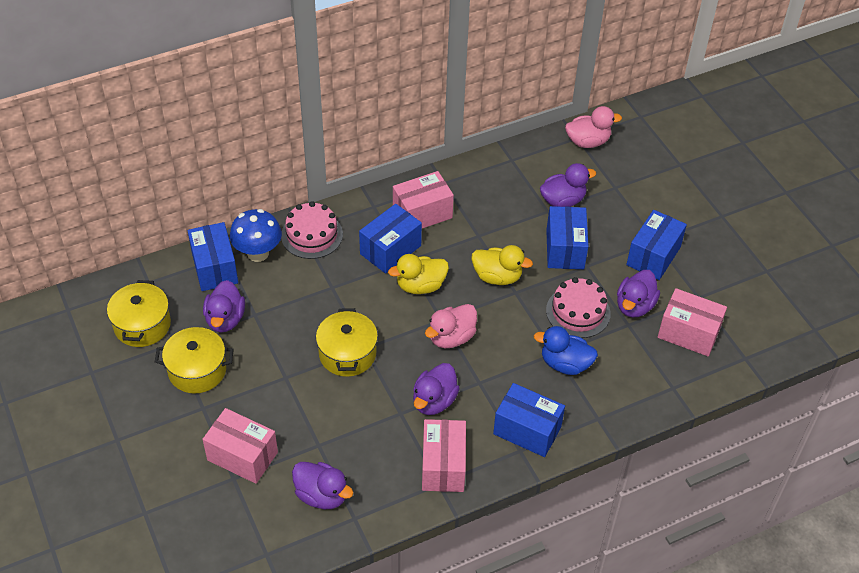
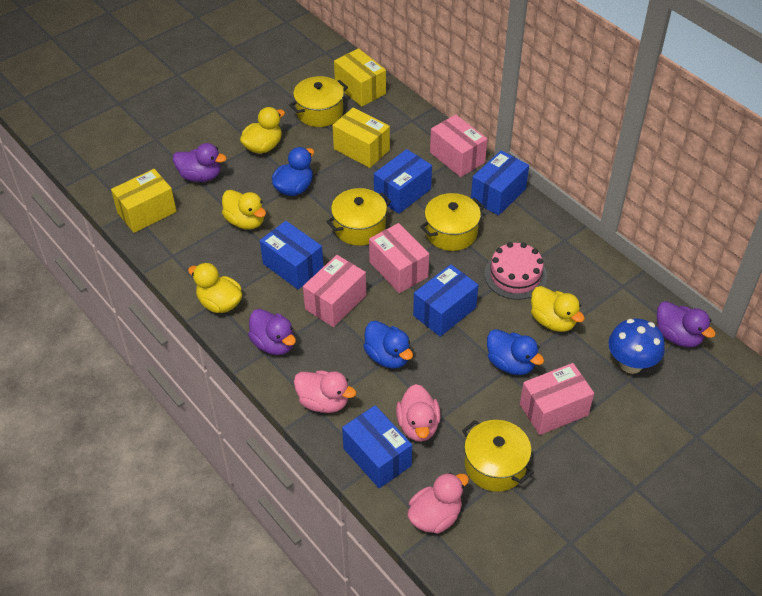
blue duck: 1 -> 3
pink cake: 2 -> 1
pink duck: 2 -> 3
purple duck: 5 -> 3
yellow box: 0 -> 3
yellow duck: 2 -> 4
yellow pot: 3 -> 4

